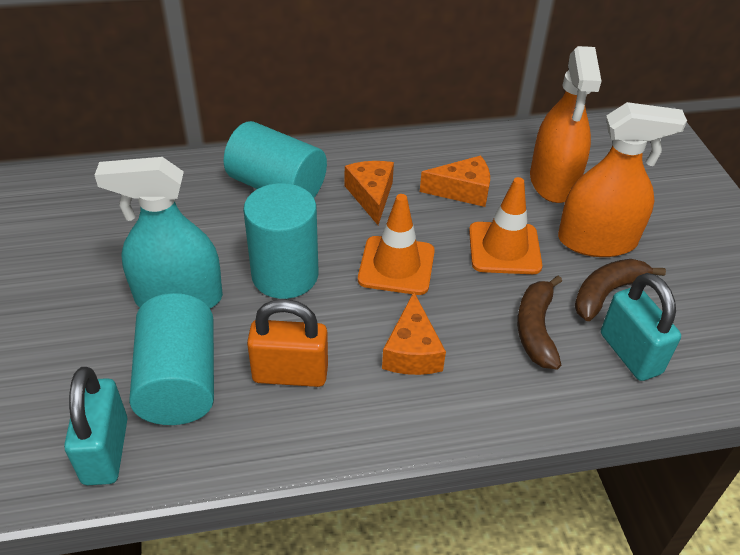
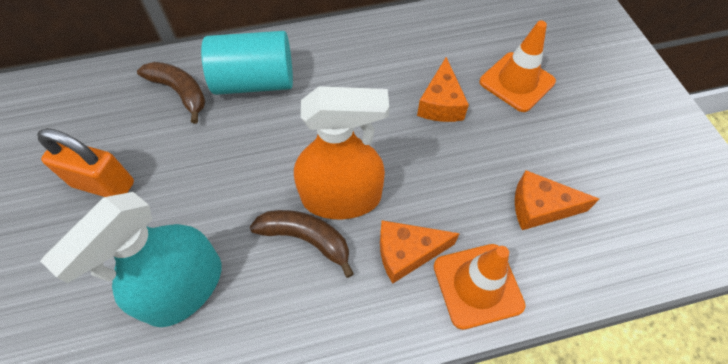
orange spray bottle: 2 -> 1
turquoise cylinder: 3 -> 1
turquoise padlock: 2 -> 0

